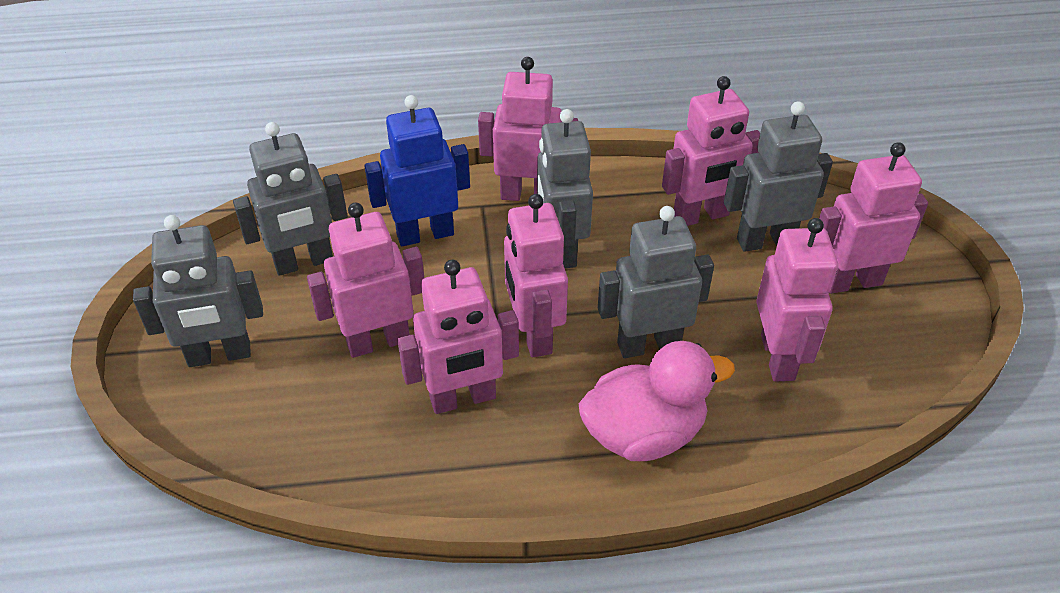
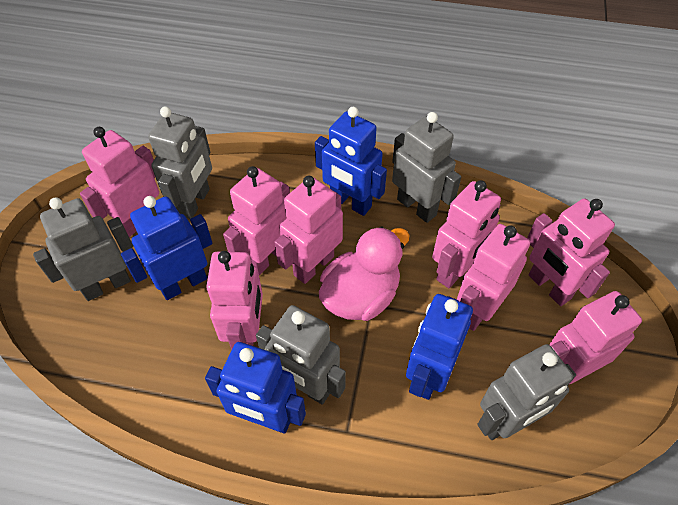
blue robot: 1 -> 4
pink robot: 7 -> 8

